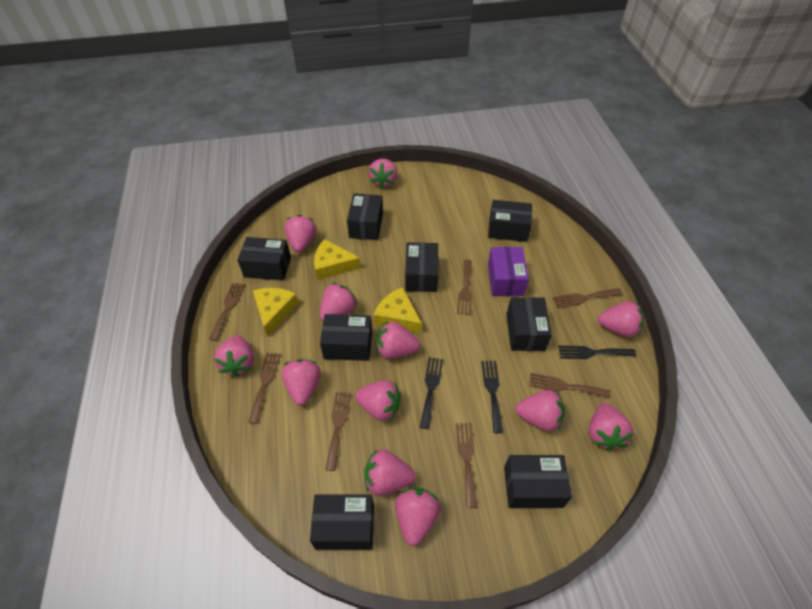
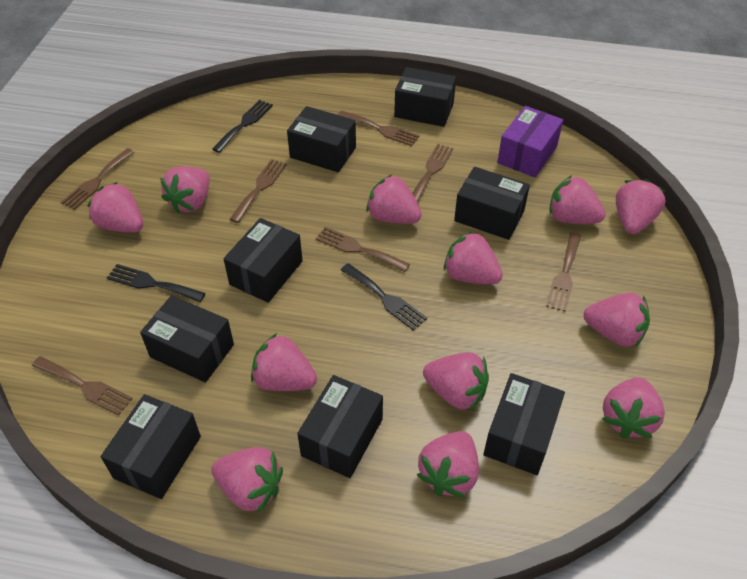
yellow cheese: 3 -> 0

